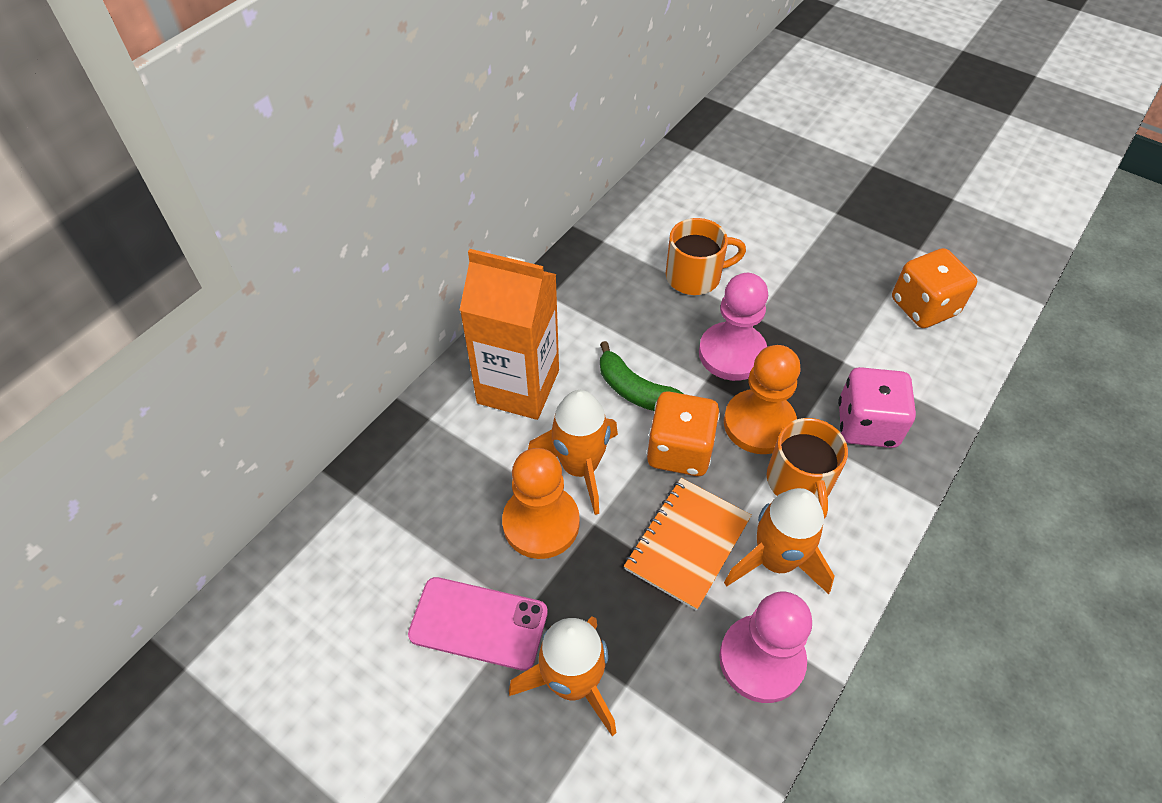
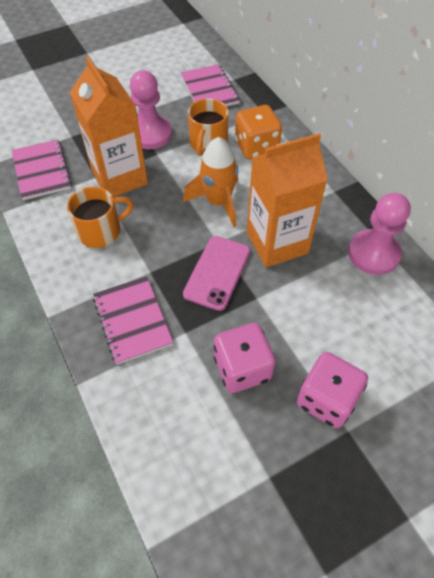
green banana: 1 -> 0
orange carton: 1 -> 2
orange dice: 2 -> 1
orange notebook: 1 -> 0
orange pawn: 2 -> 0
orange rocket: 3 -> 1
pink dice: 1 -> 2
pink notebook: 0 -> 3

